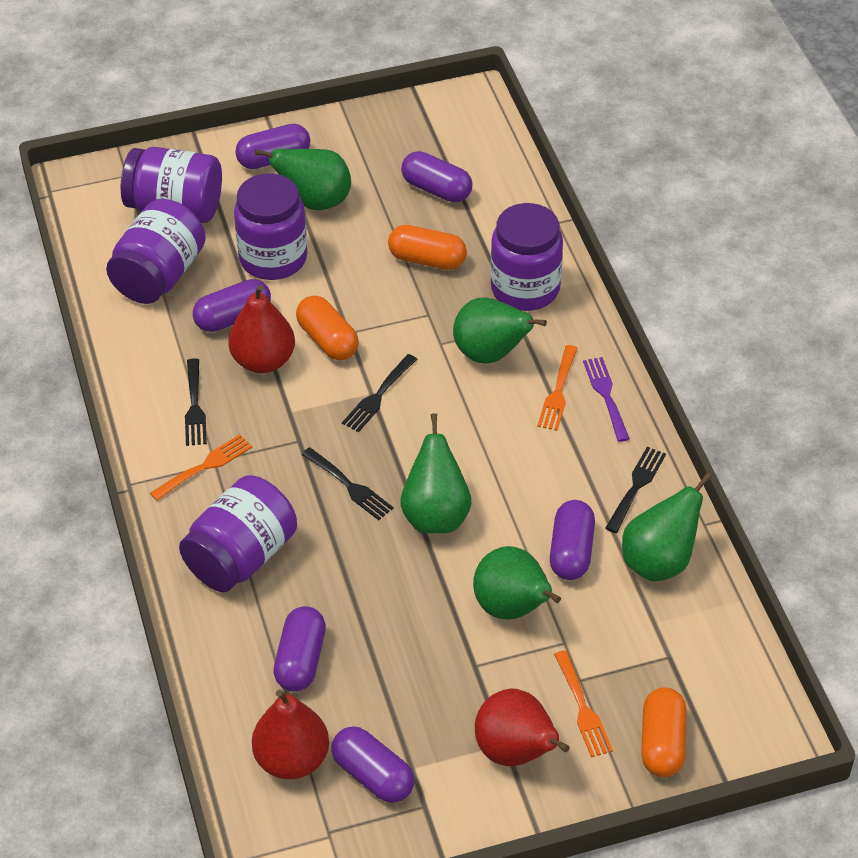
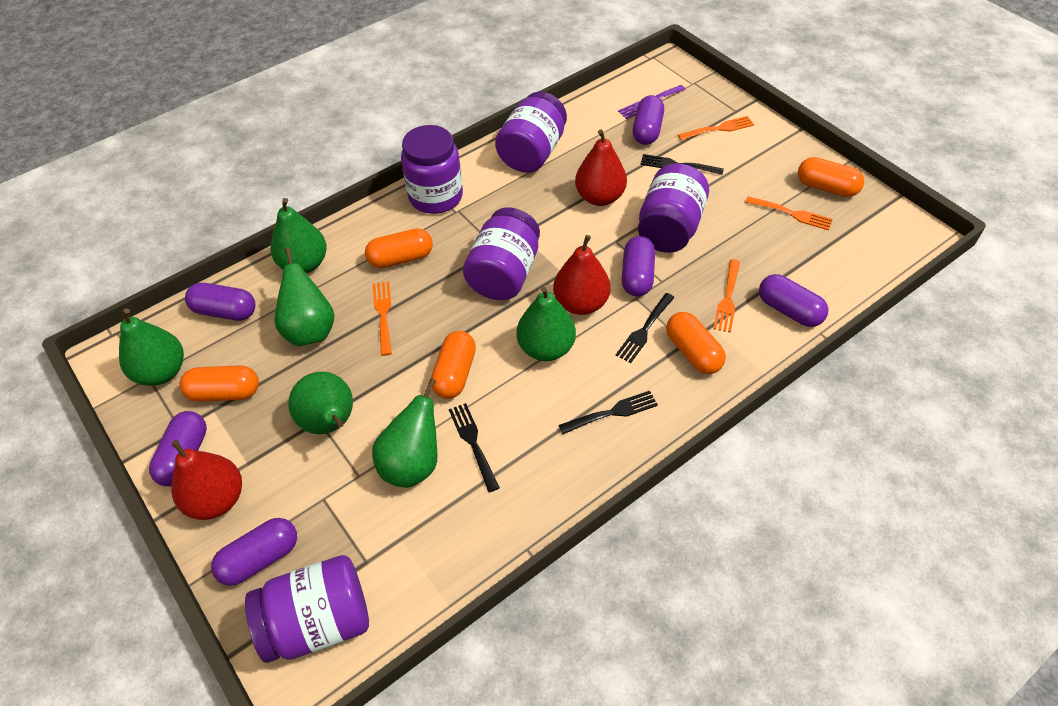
green pear: 5 -> 6
orange capsule: 3 -> 5
orange fork: 3 -> 4

